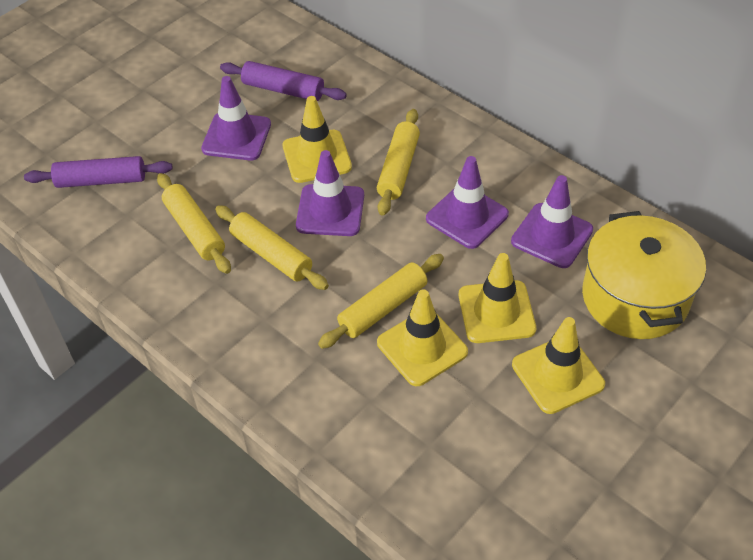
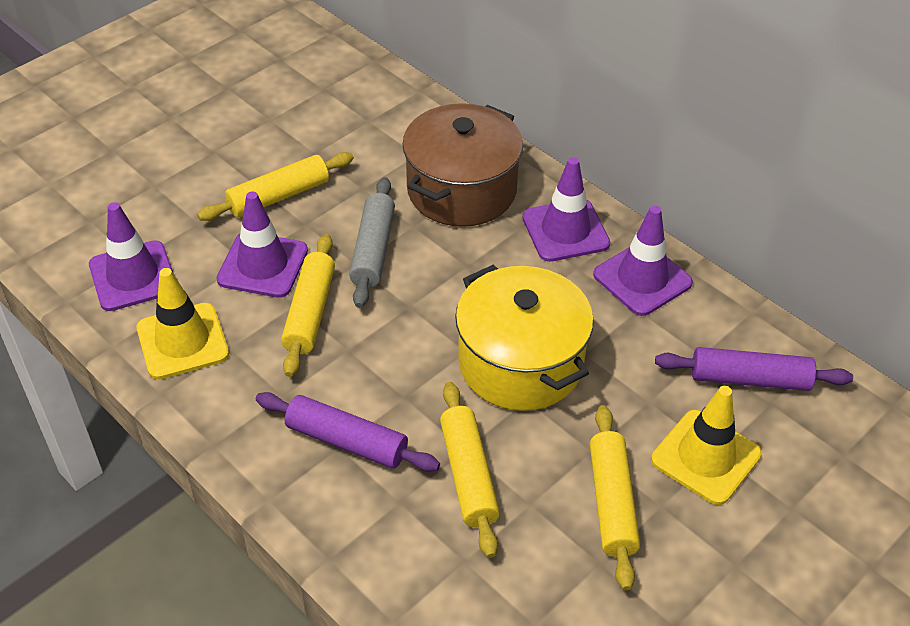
brown pot: 0 -> 1
grey rolling pin: 0 -> 1
yellow traffic cone: 4 -> 2

